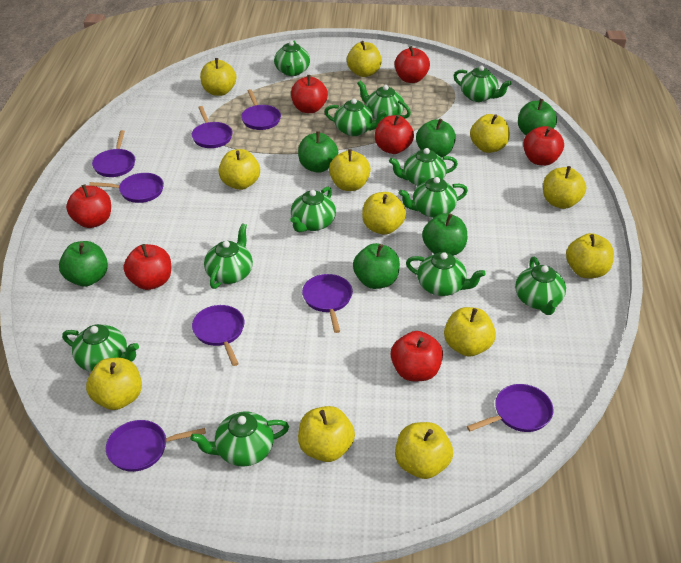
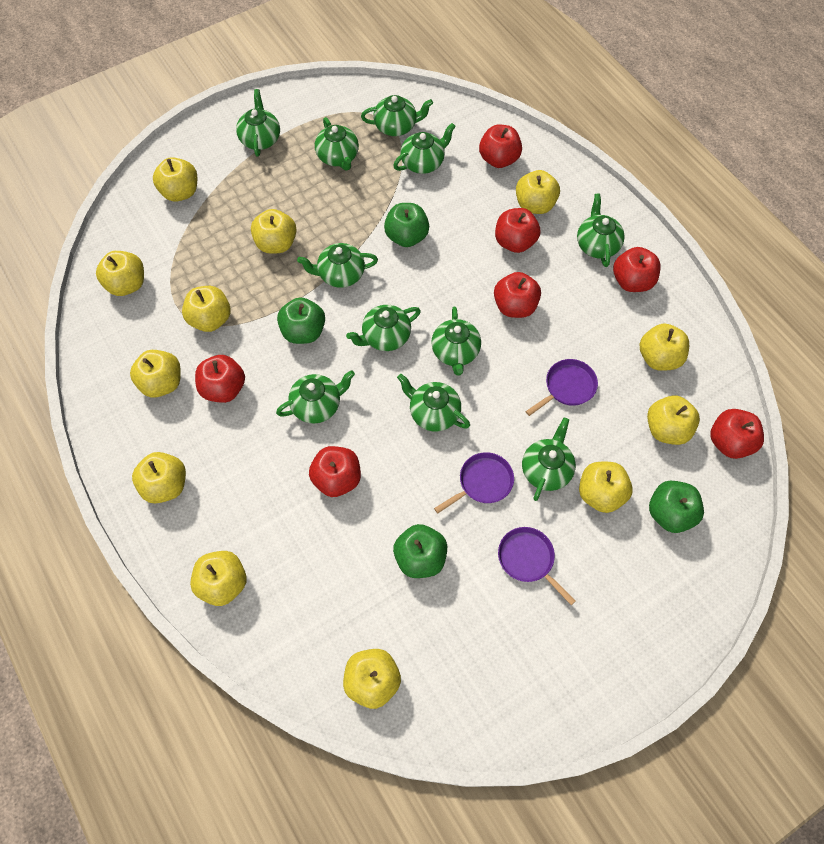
green apple: 6 -> 4
green teapot: 12 -> 11
purple pan: 8 -> 3

